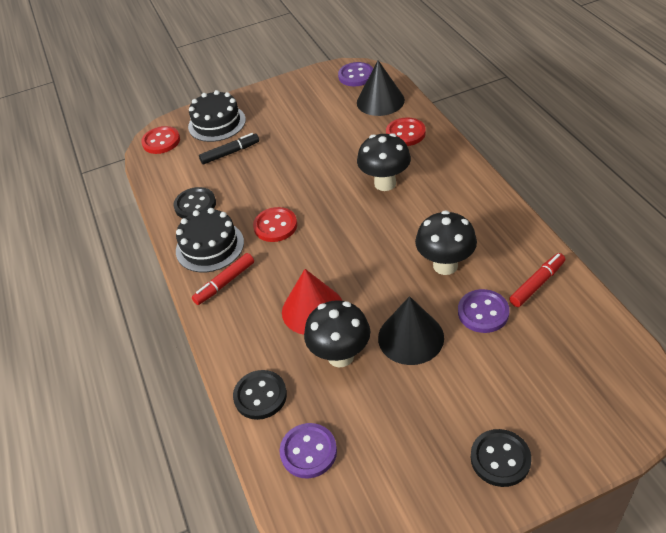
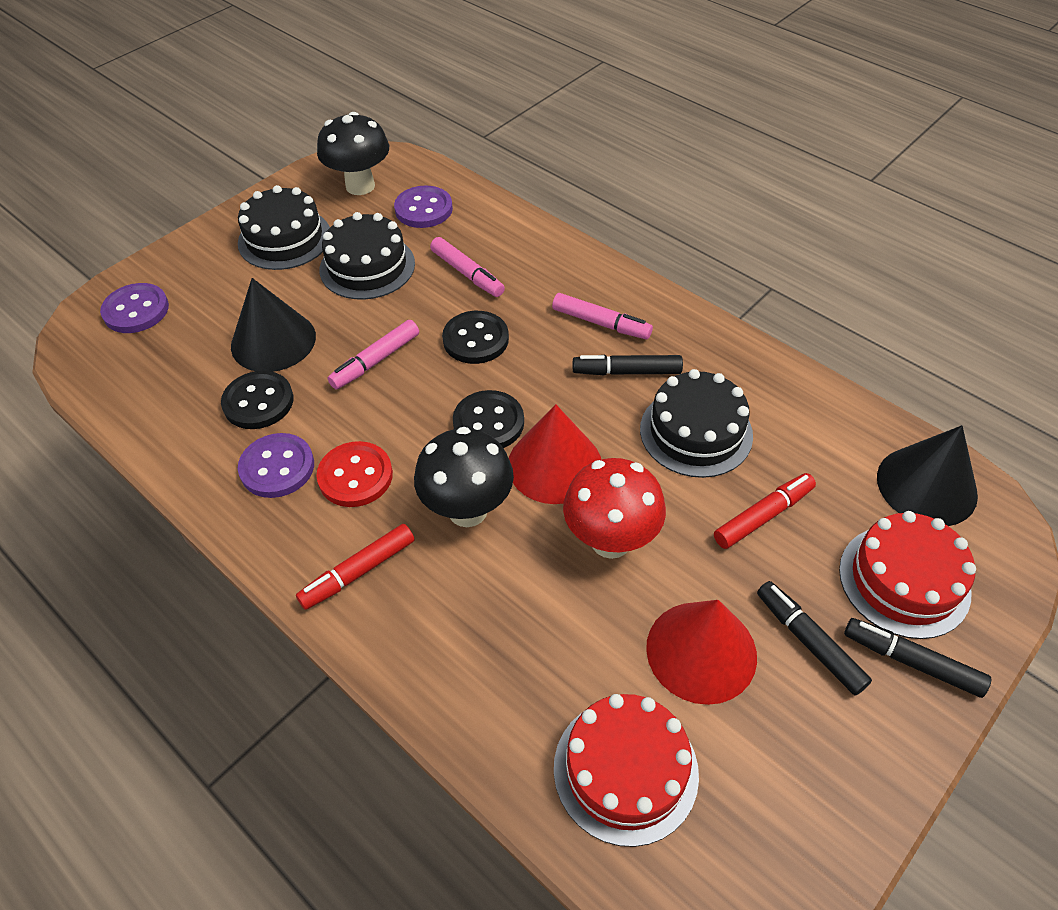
black cake: 2 -> 3
black marker: 1 -> 3
black mushroom: 3 -> 2
pink marker: 0 -> 3
red button: 3 -> 1
red cake: 0 -> 2
red cone: 1 -> 2
red mushroom: 0 -> 1

